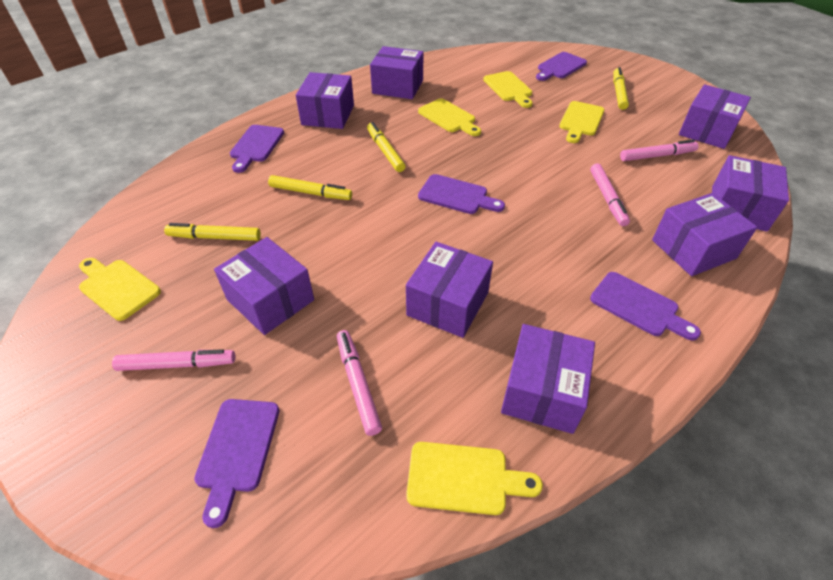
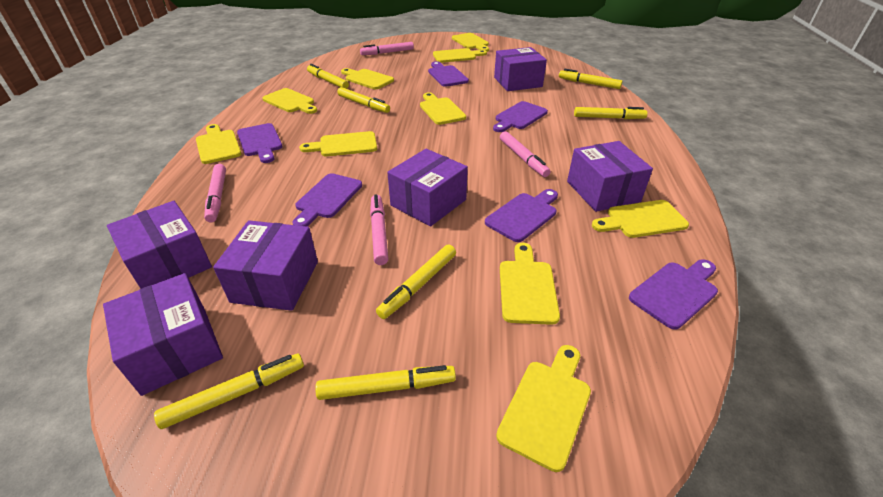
purple box: 8 -> 6
purple cutting board: 5 -> 6
yellow cutting board: 5 -> 10
yellow marker: 4 -> 7

